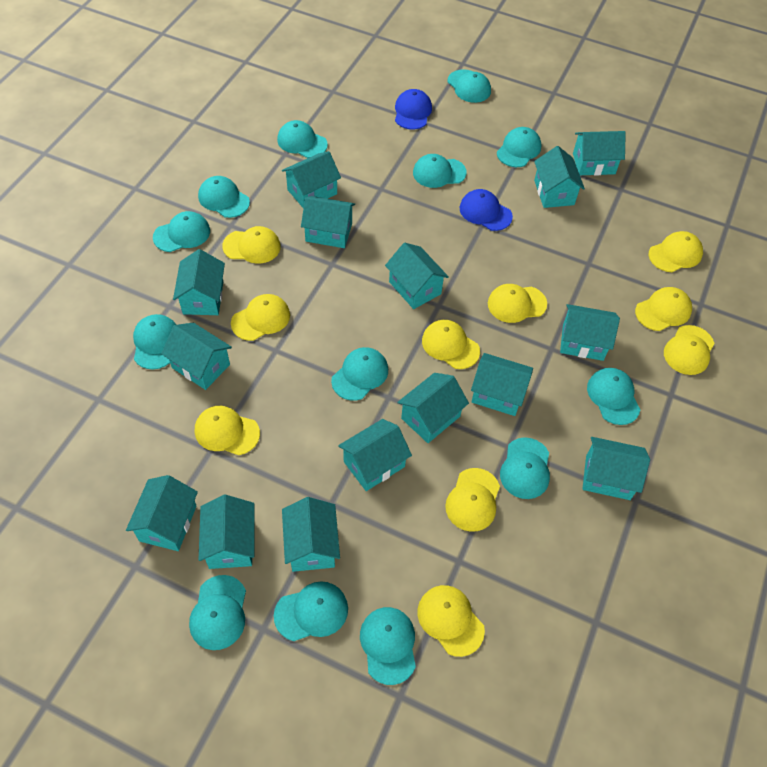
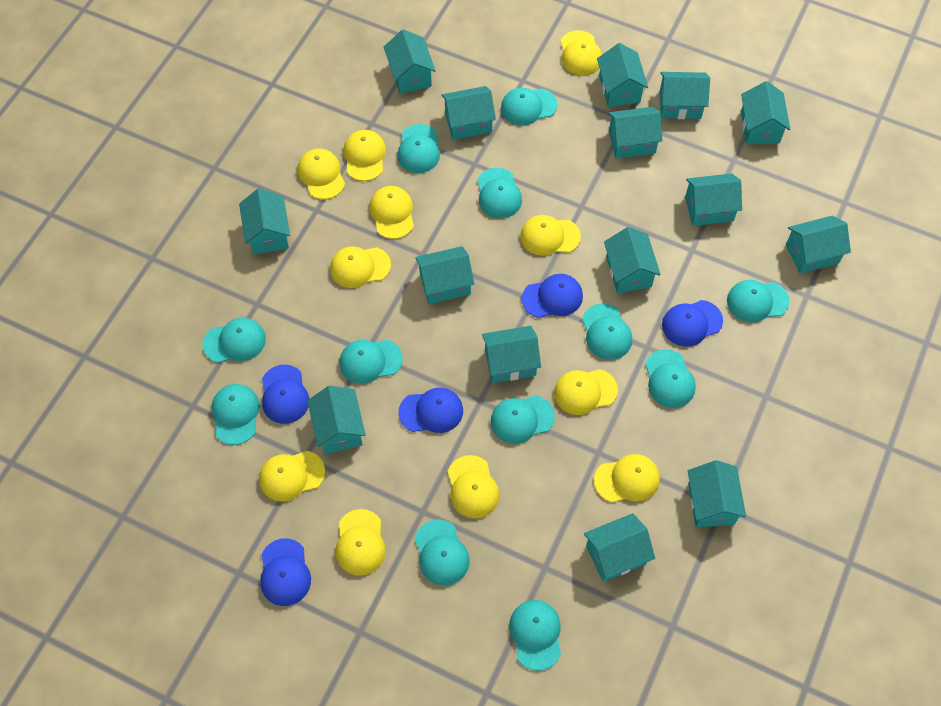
blue cap: 2 -> 5
turquoise cap: 13 -> 12
yellow cap: 10 -> 11

